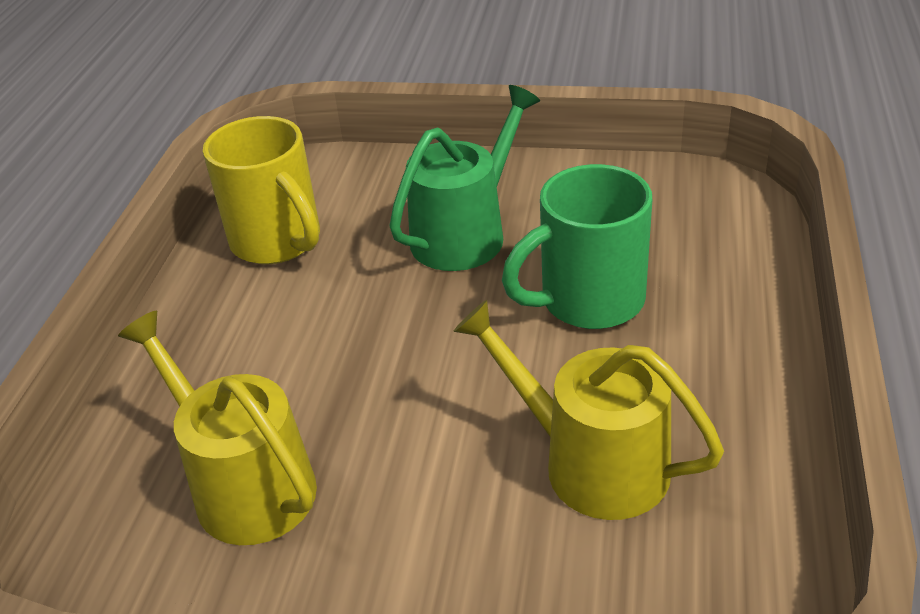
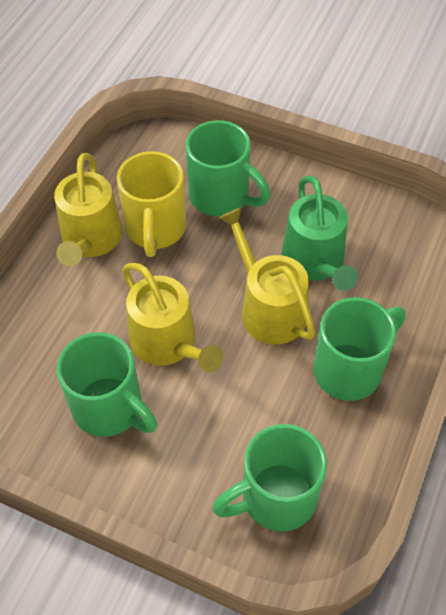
green mug: 1 -> 4
yellow watering can: 2 -> 3

